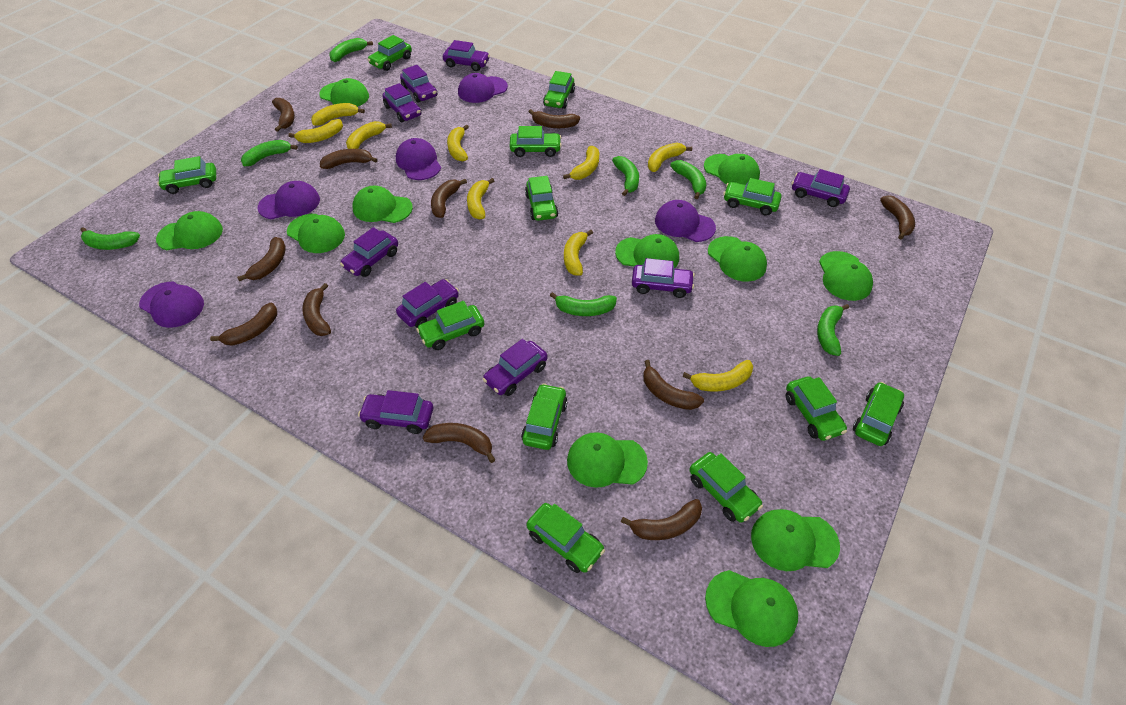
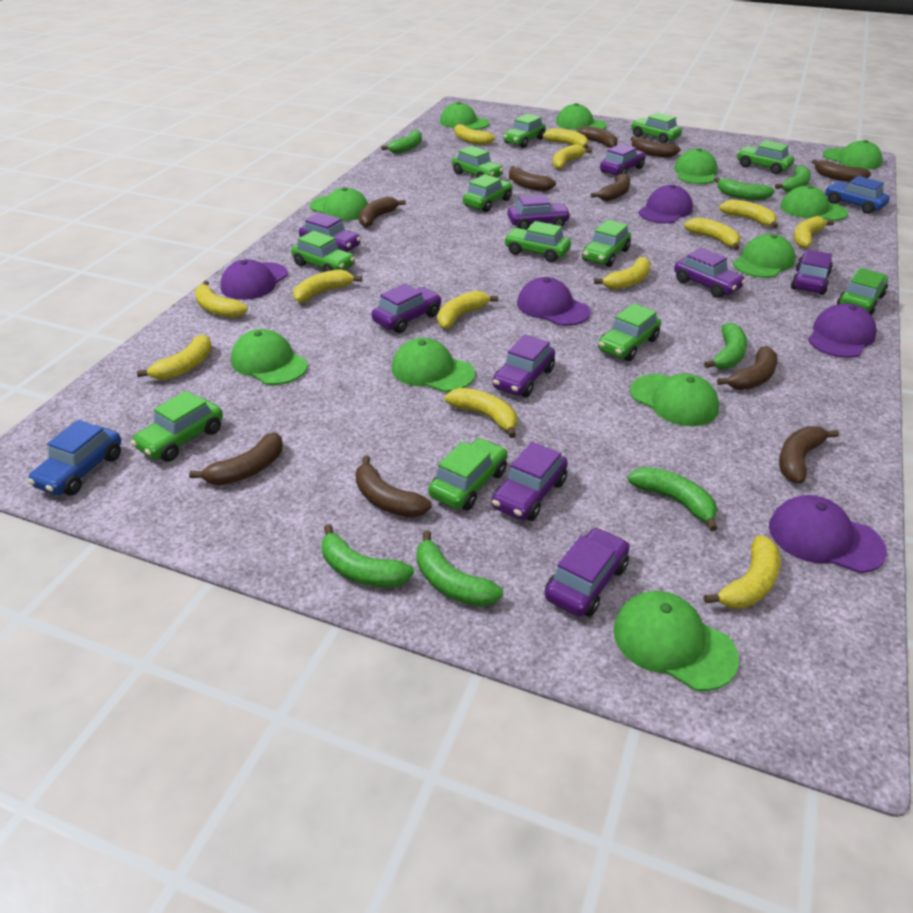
blue car: 0 -> 2
brown banana: 11 -> 10
yellow banana: 9 -> 13

